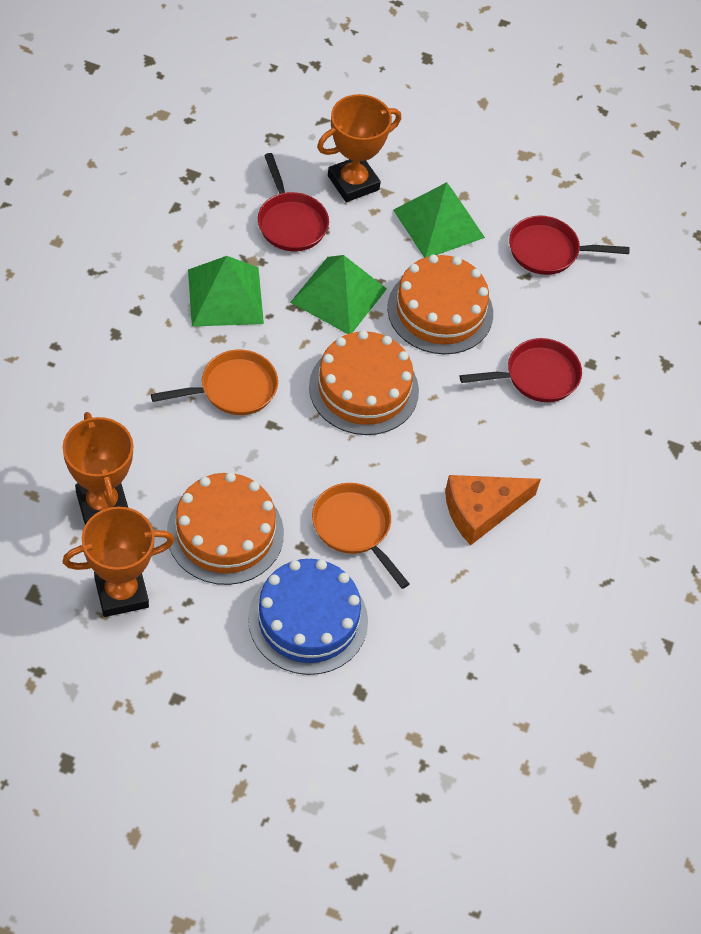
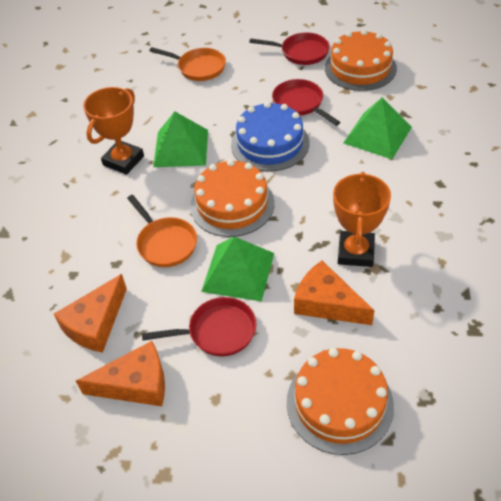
orange cheese: 1 -> 3
orange trophy: 3 -> 2

